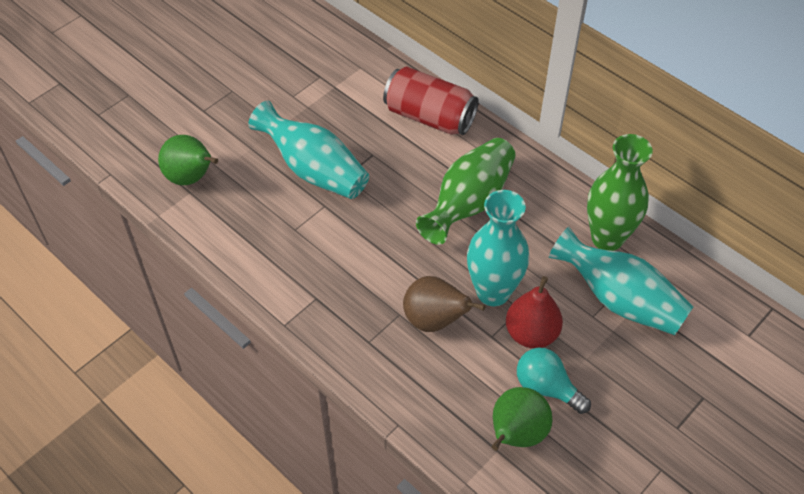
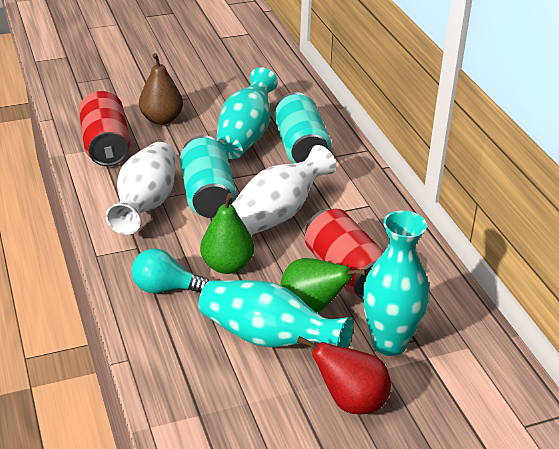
green vase: 2 -> 0
red can: 1 -> 2
turquoise can: 0 -> 2
white vase: 0 -> 2

